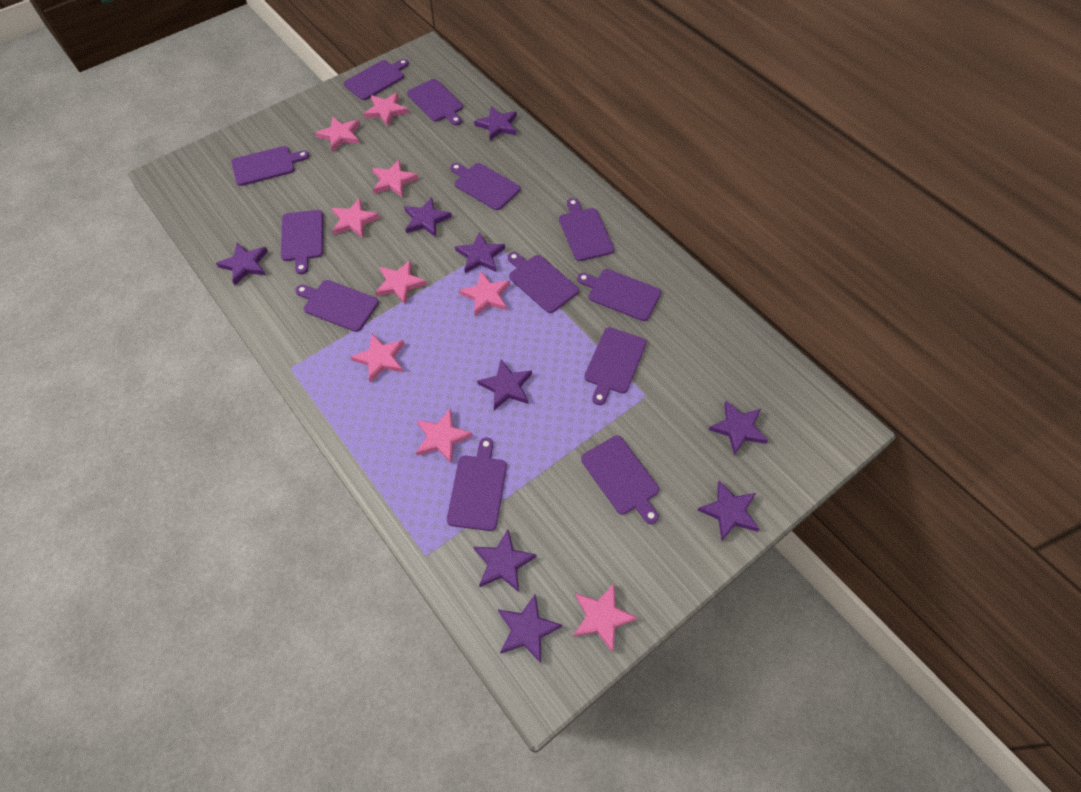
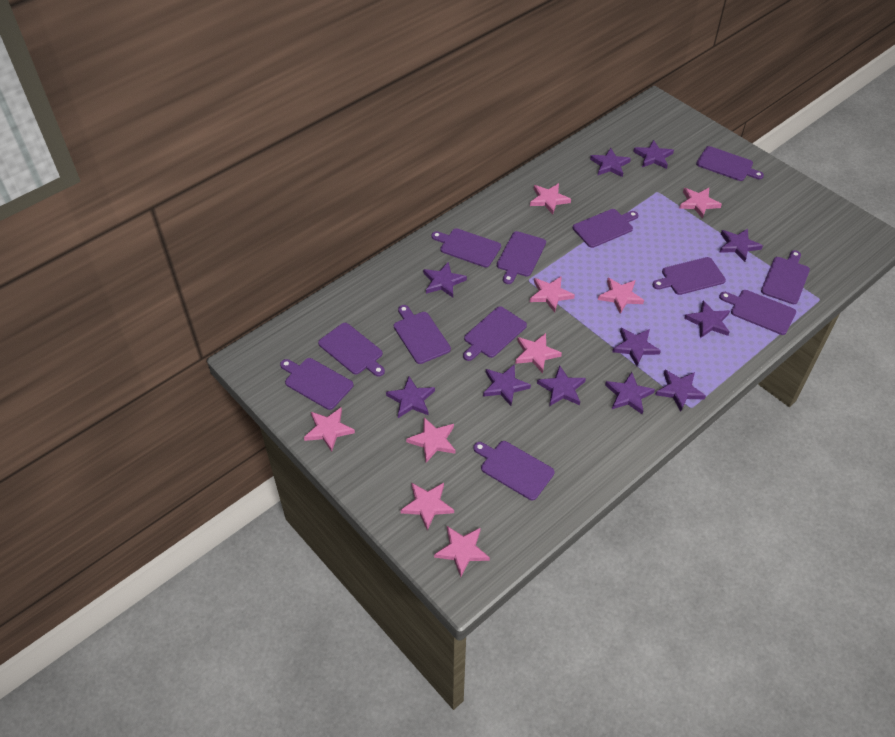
purple star: 9 -> 11

